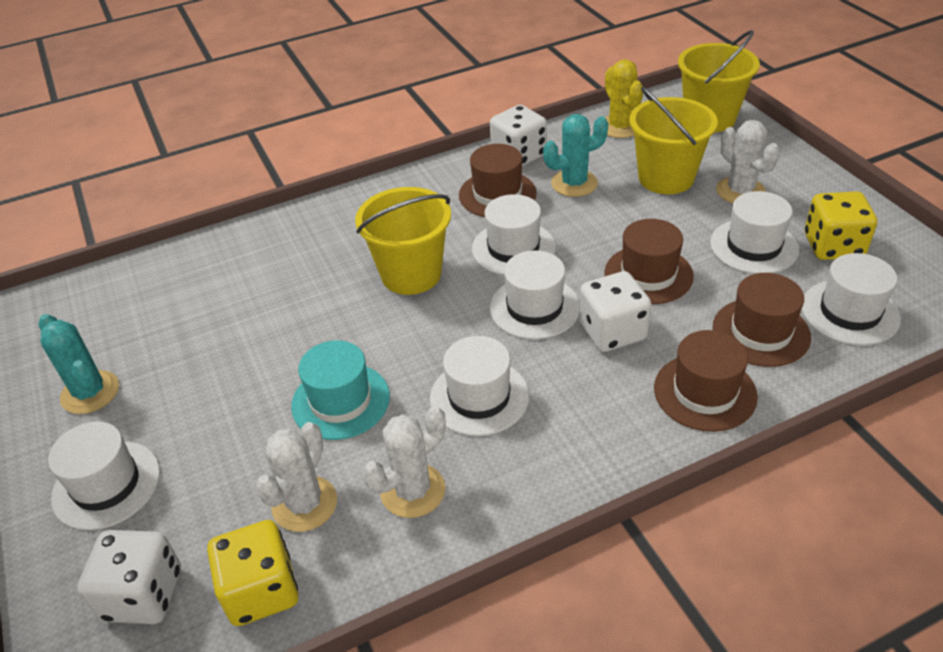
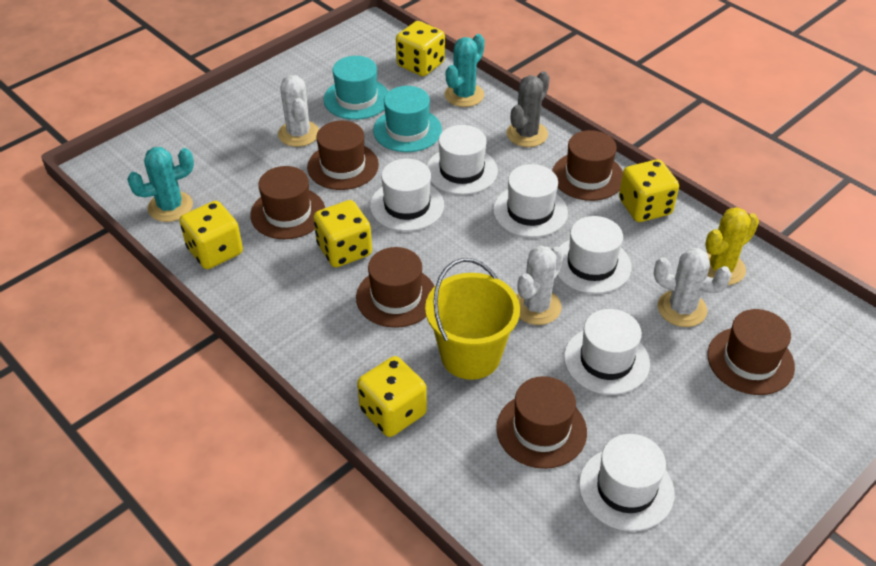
brown hat: 4 -> 6
grey cactus: 0 -> 1
turquoise hat: 1 -> 2
white dice: 3 -> 0
yellow bucket: 3 -> 1
yellow dice: 2 -> 5

